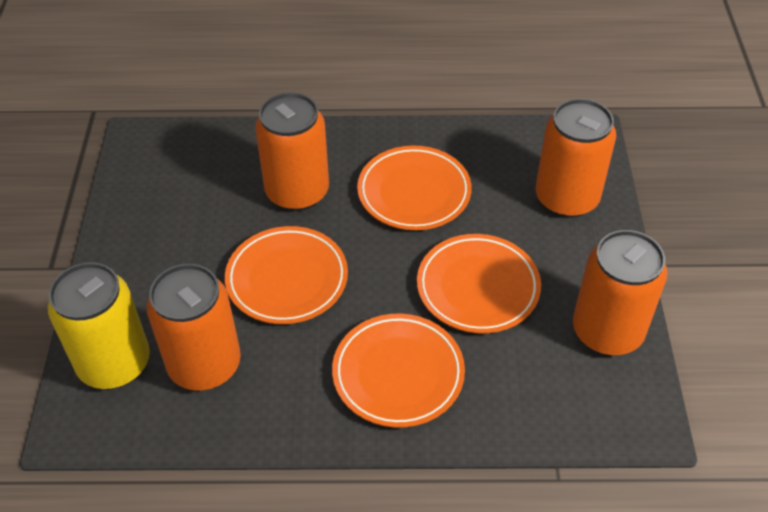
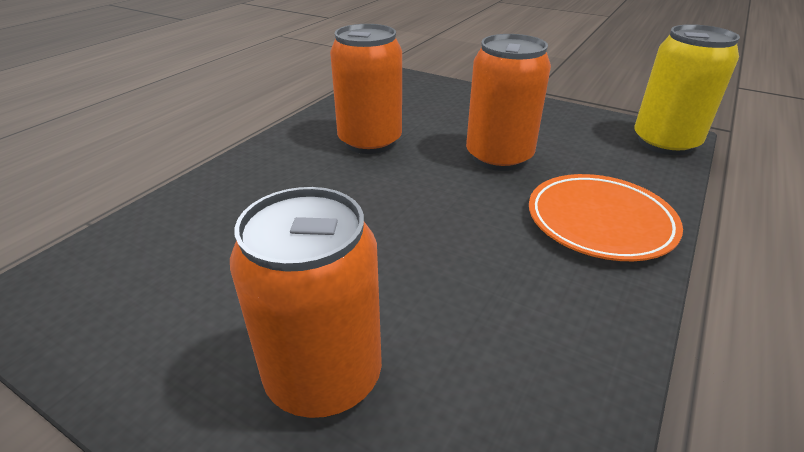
orange can: 4 -> 3
orange plate: 4 -> 1

